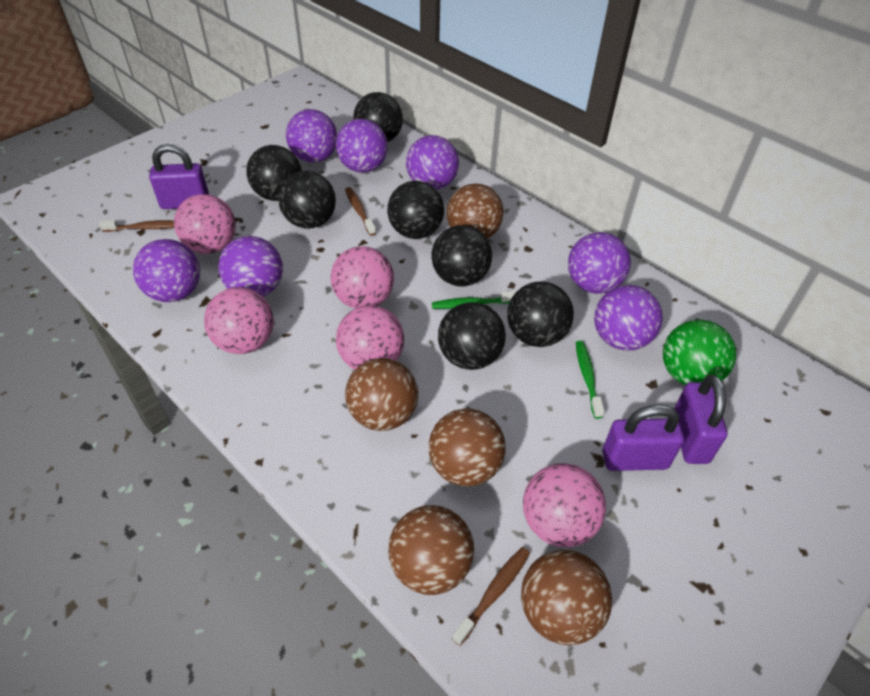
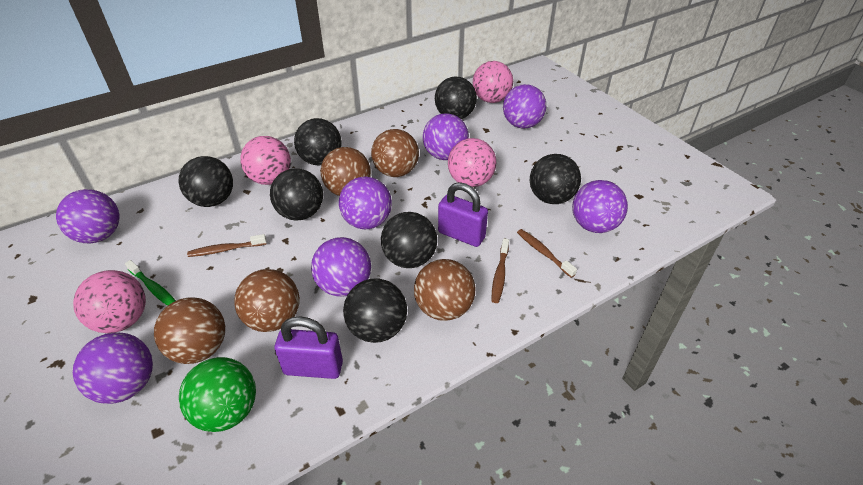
green toothbrush: 2 -> 1
pink ball: 5 -> 4
purple padlock: 3 -> 2

